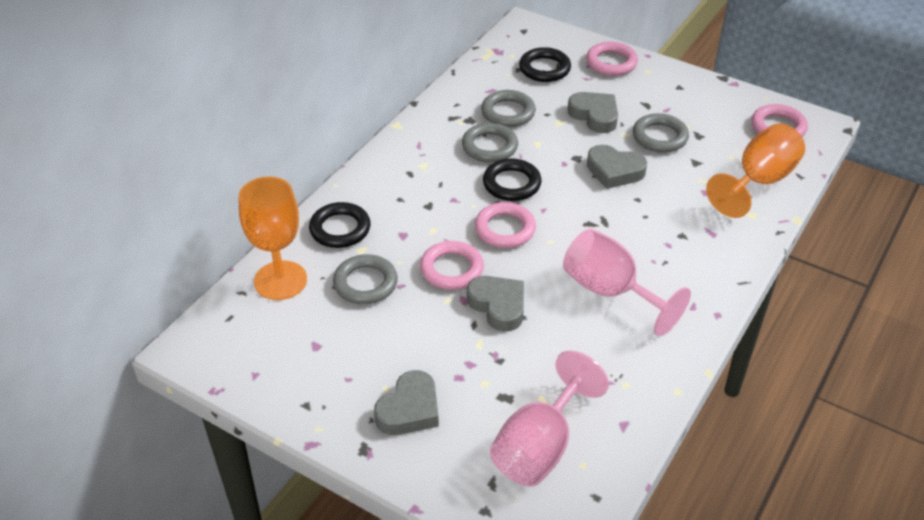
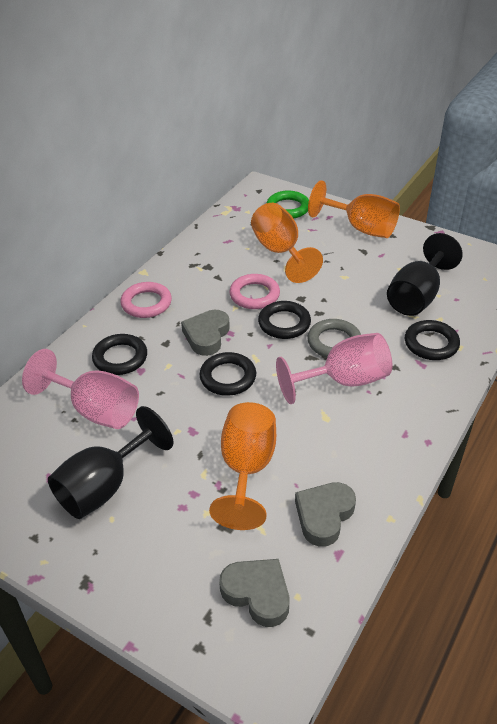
black goblet: 0 -> 2
black ring: 3 -> 4
green ring: 0 -> 1
grey heart: 4 -> 3
grey ring: 4 -> 1
orange goblet: 2 -> 3
pink ring: 4 -> 2

